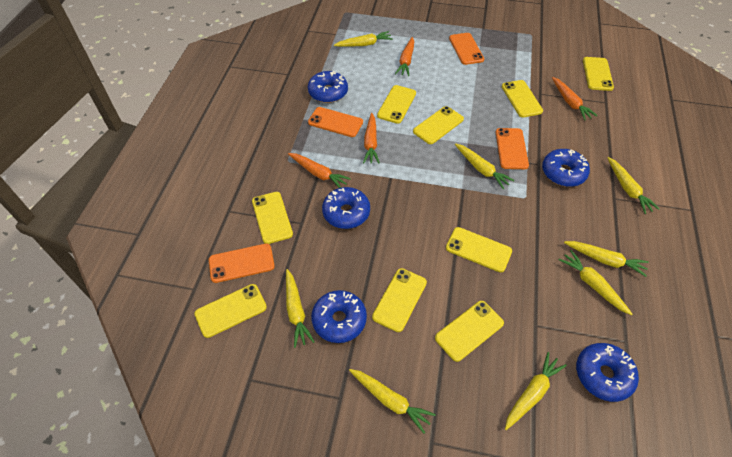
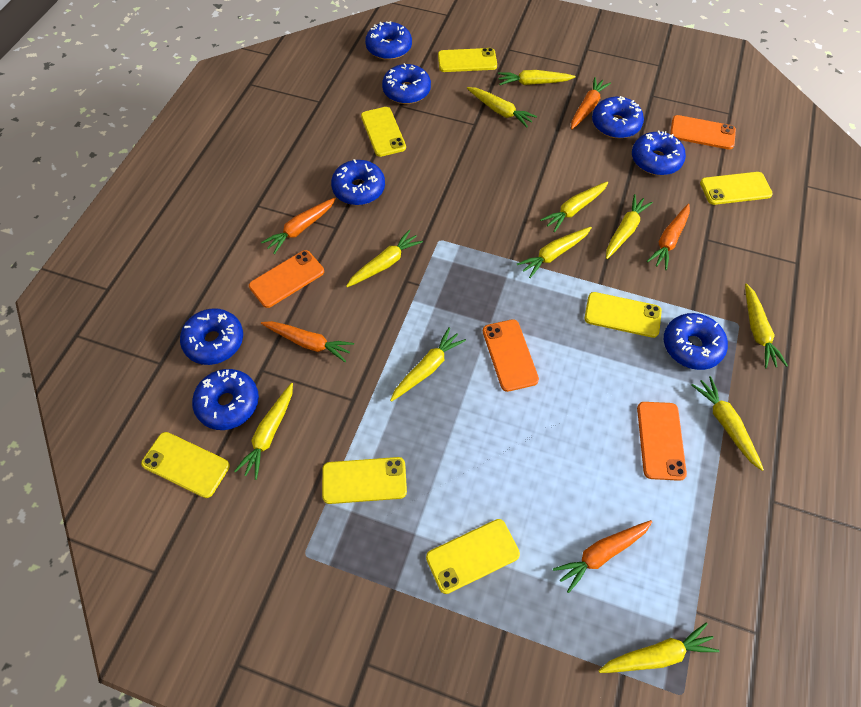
blue donut: 5 -> 8
orange carrot: 4 -> 5
yellow carrot: 8 -> 11
yellow phone: 9 -> 7

